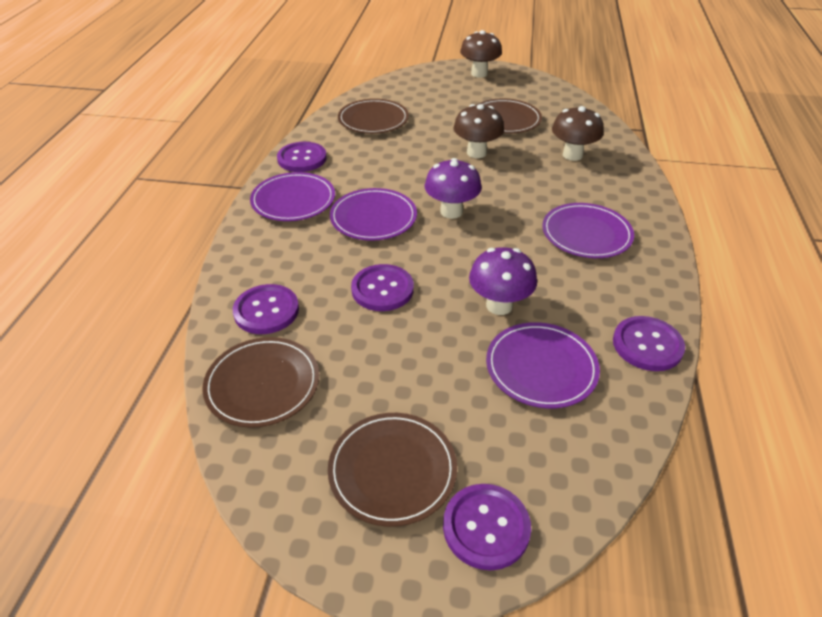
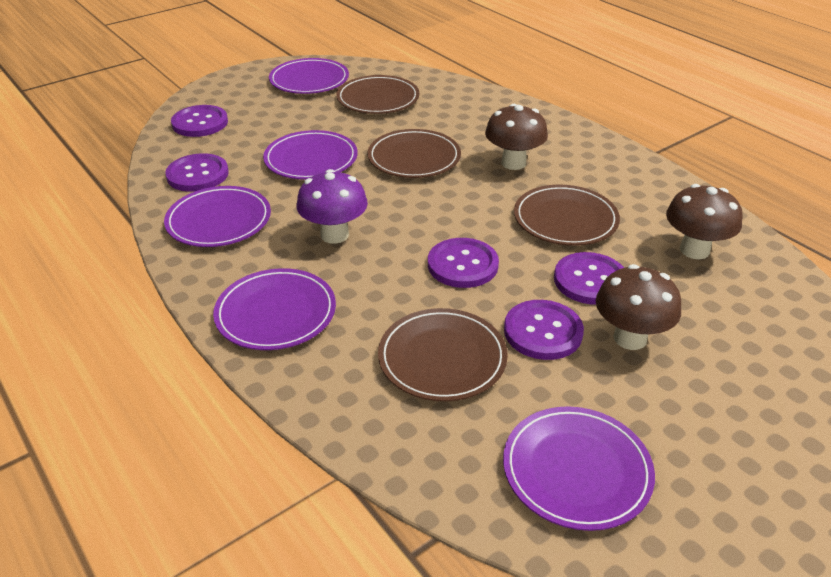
purple mushroom: 2 -> 1
purple plate: 4 -> 5

